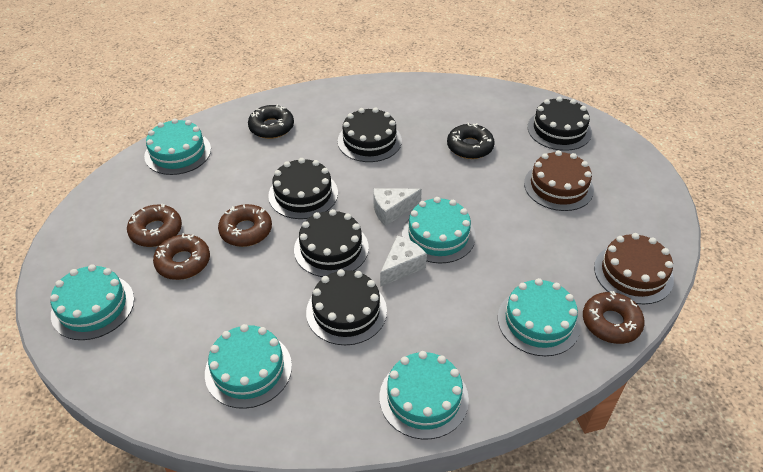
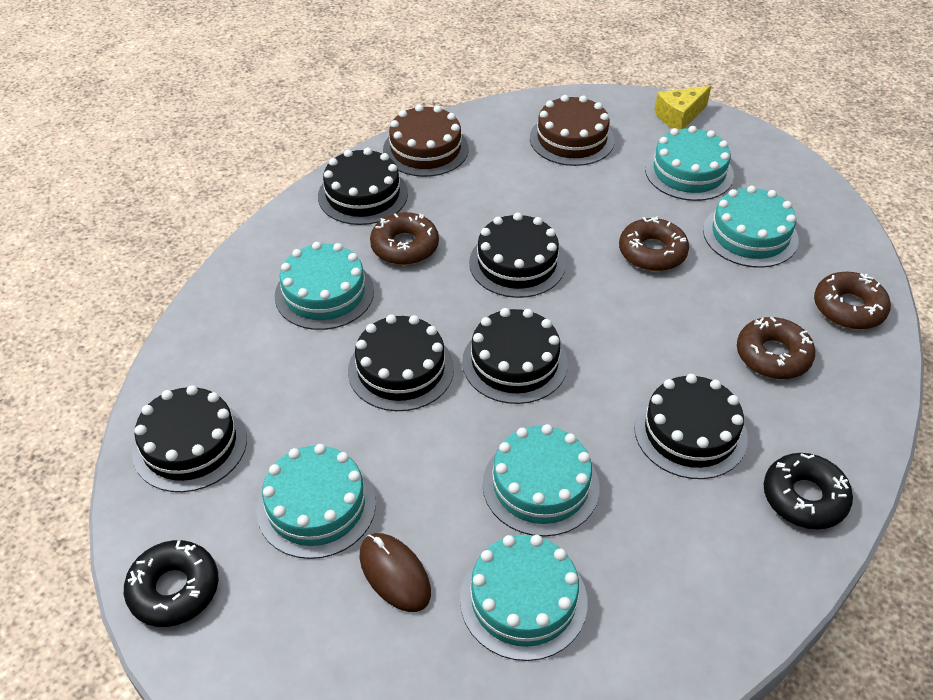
black cake: 5 -> 6
brown mouse: 0 -> 1
white cheese: 2 -> 0
yellow cheese: 0 -> 1

